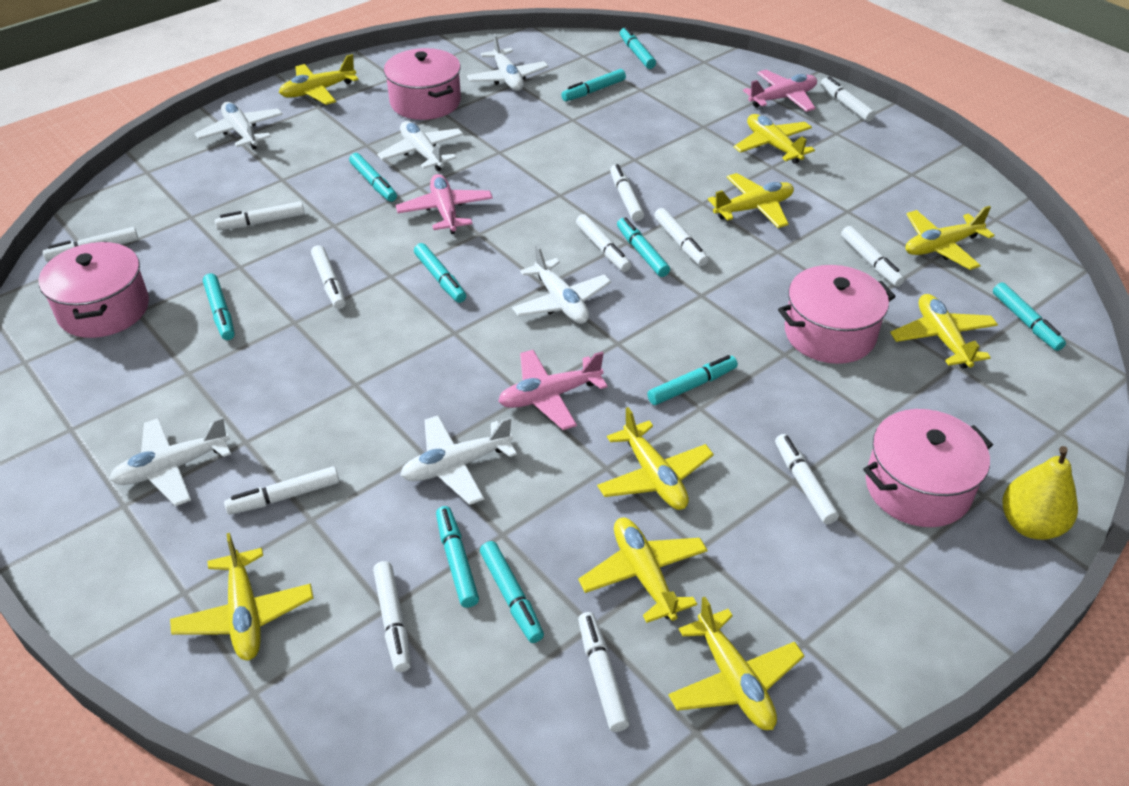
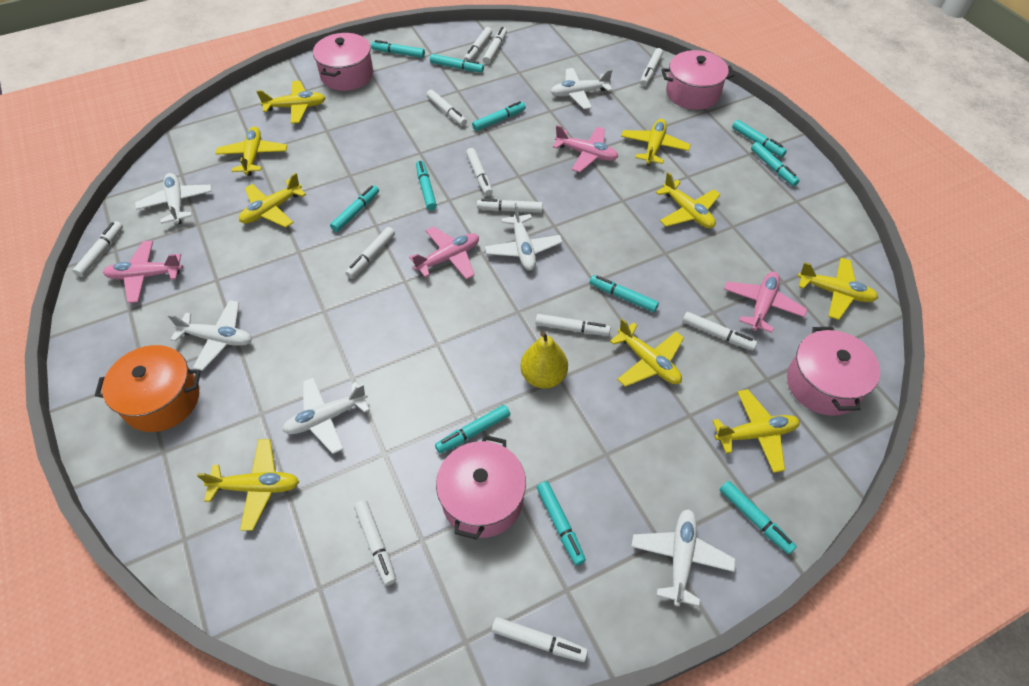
orange pot: 0 -> 1
pink plane: 3 -> 4
turquoise marker: 10 -> 11

